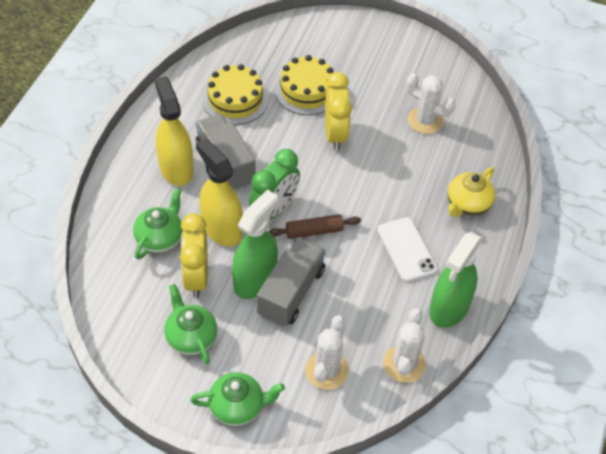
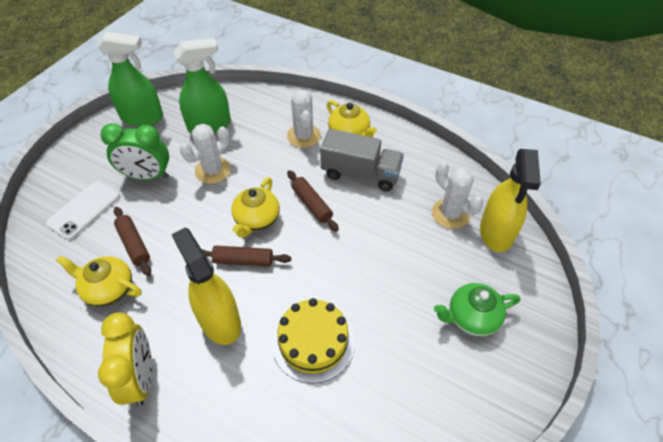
brown rolling pin: 1 -> 3
green teapot: 3 -> 1
grey truck: 2 -> 1
yellow cake: 2 -> 1
yellow clock: 2 -> 1
yellow teapot: 1 -> 3

